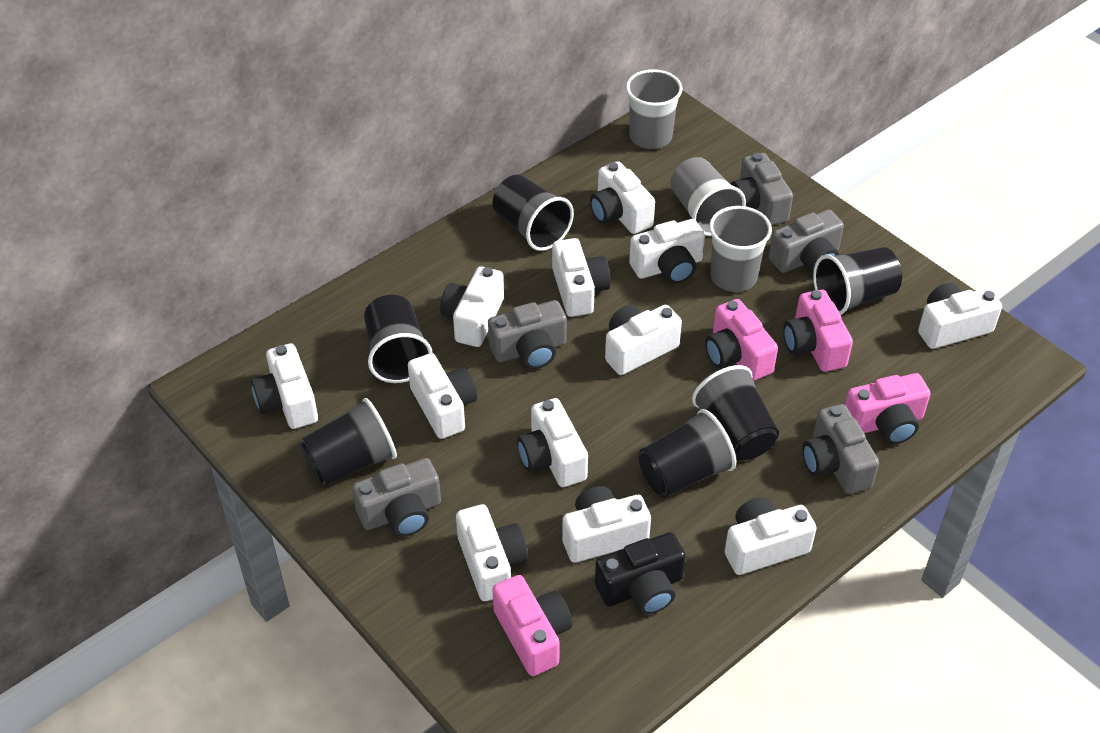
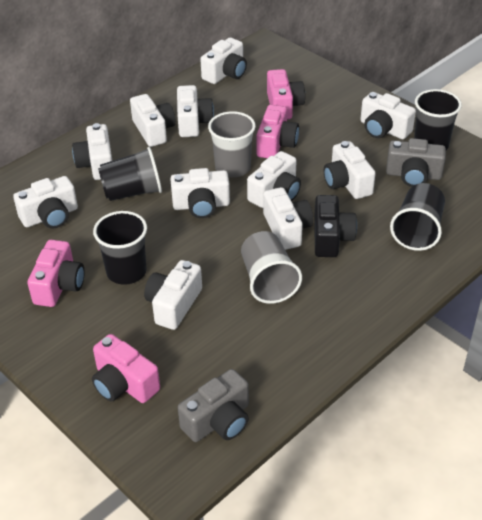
black cup: 6 -> 4
grey camera: 5 -> 2
grey cup: 3 -> 2
white camera: 12 -> 11

